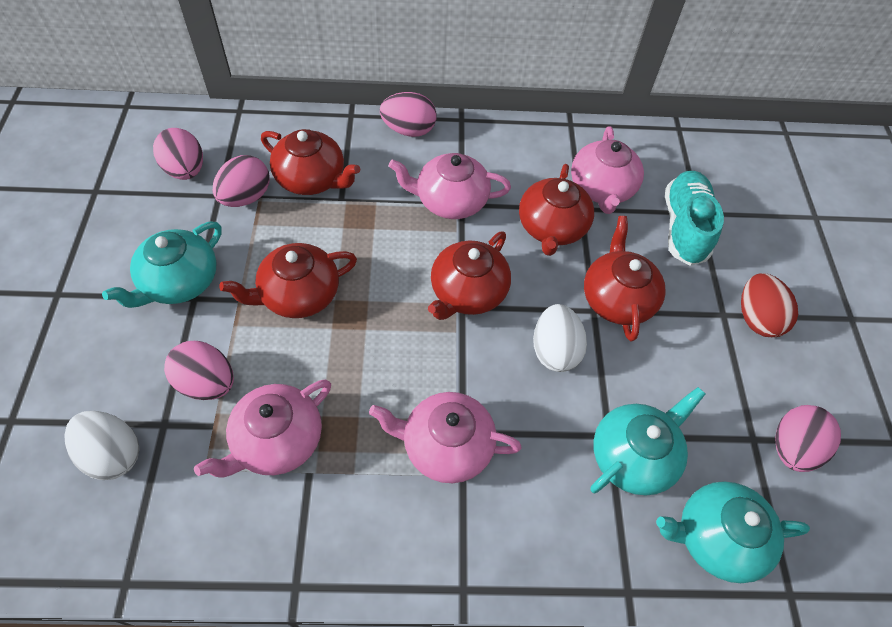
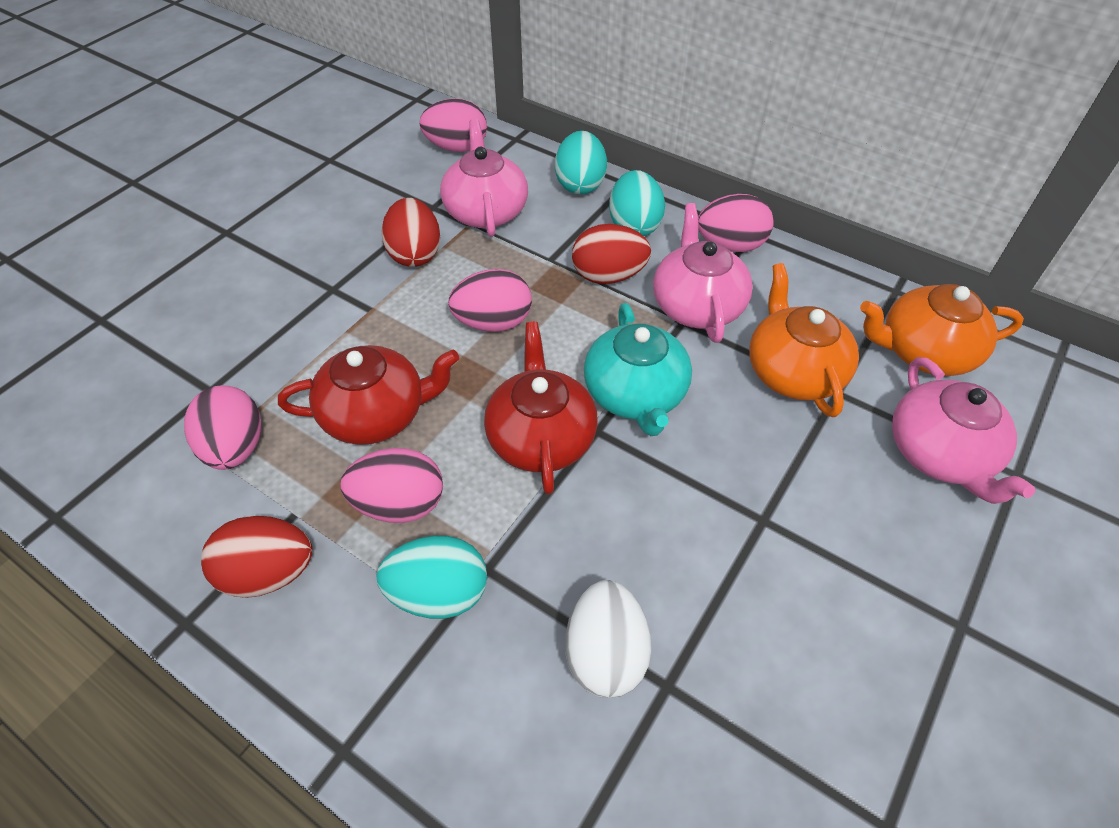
orange teapot: 0 -> 2
pink teapot: 4 -> 3
red egg: 1 -> 3
red teapot: 5 -> 2
turquoise egg: 0 -> 3
turquoise shoe: 1 -> 0
turquoise teapot: 3 -> 1
white egg: 2 -> 1

